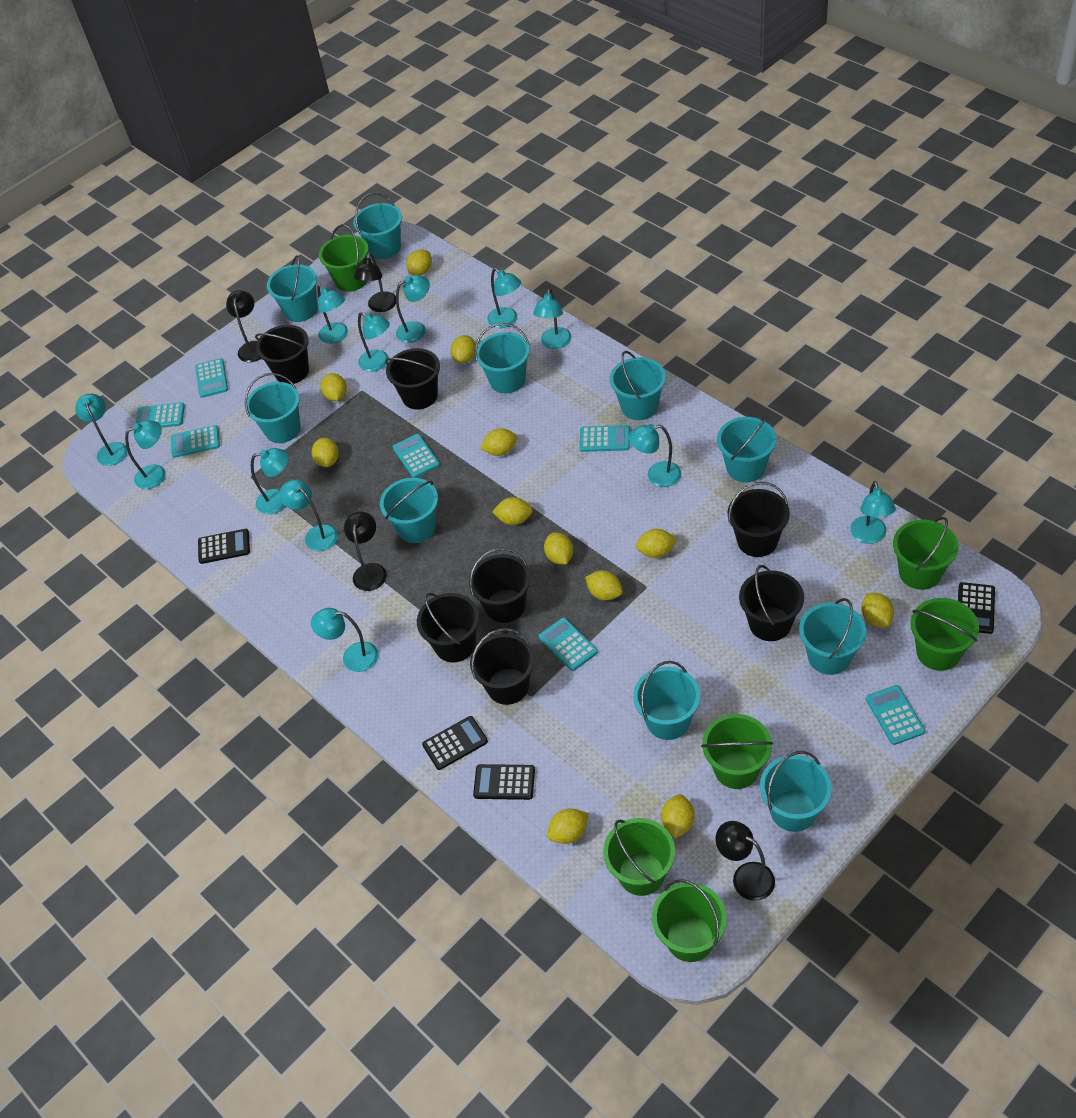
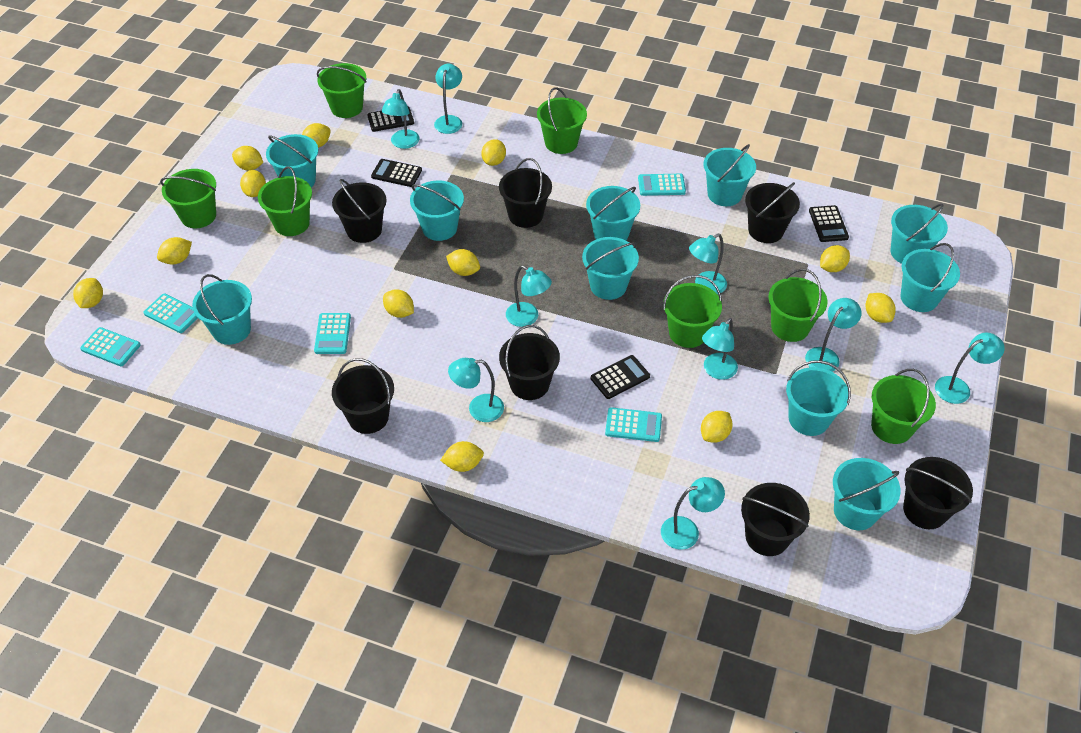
black lamp: 4 -> 0
green bucket: 6 -> 7
turquoise calculator: 7 -> 5
turquoise lamp: 12 -> 9

